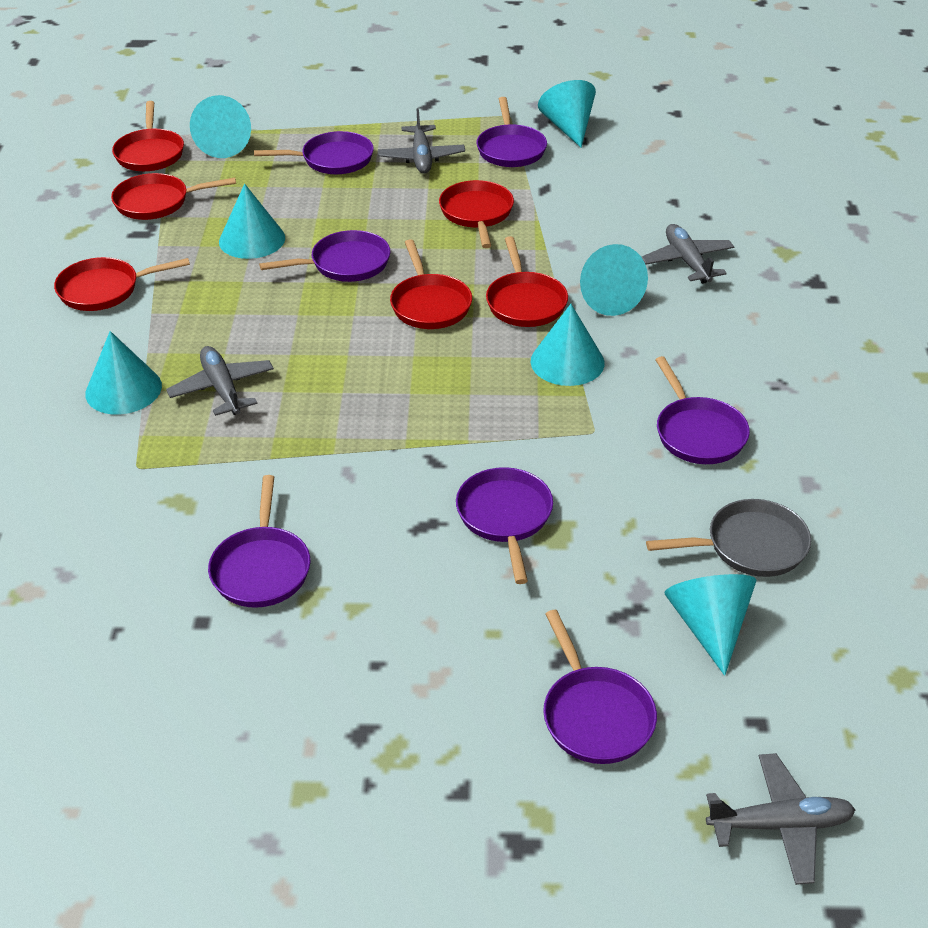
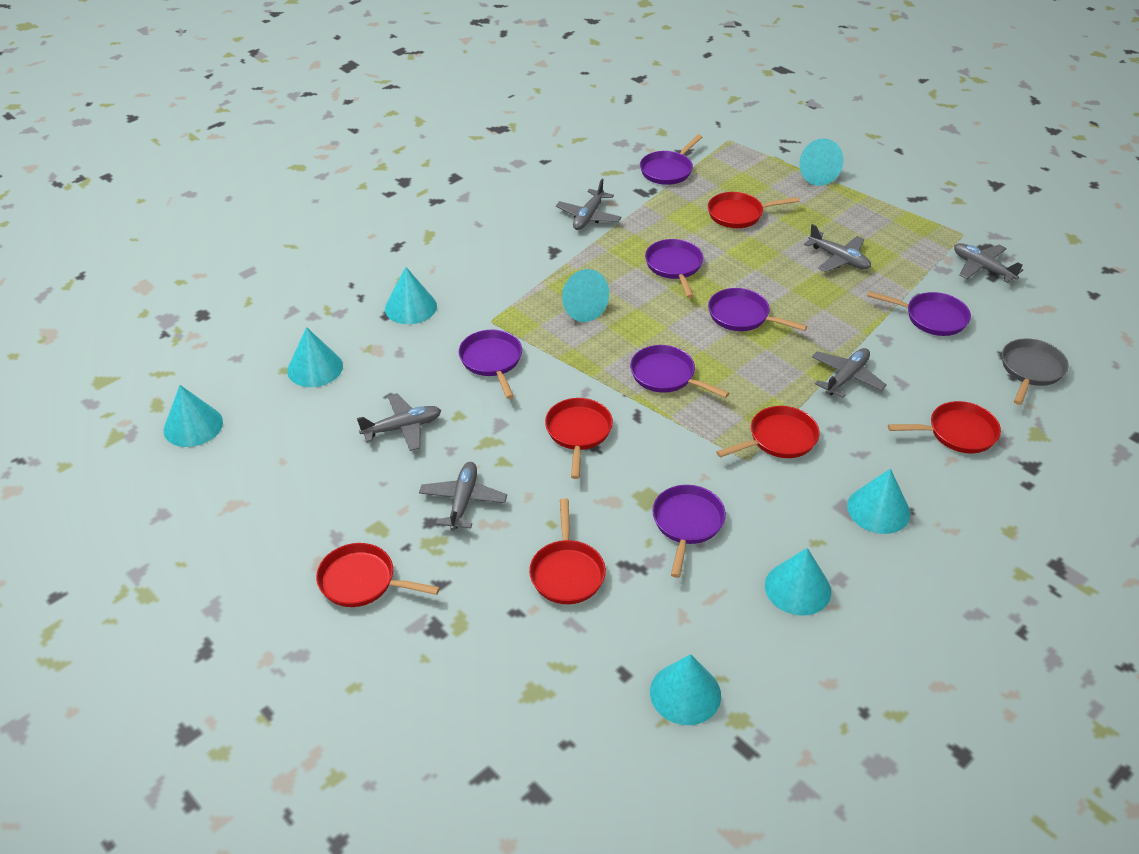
grey plane: 4 -> 6
turquoise cone: 7 -> 8

